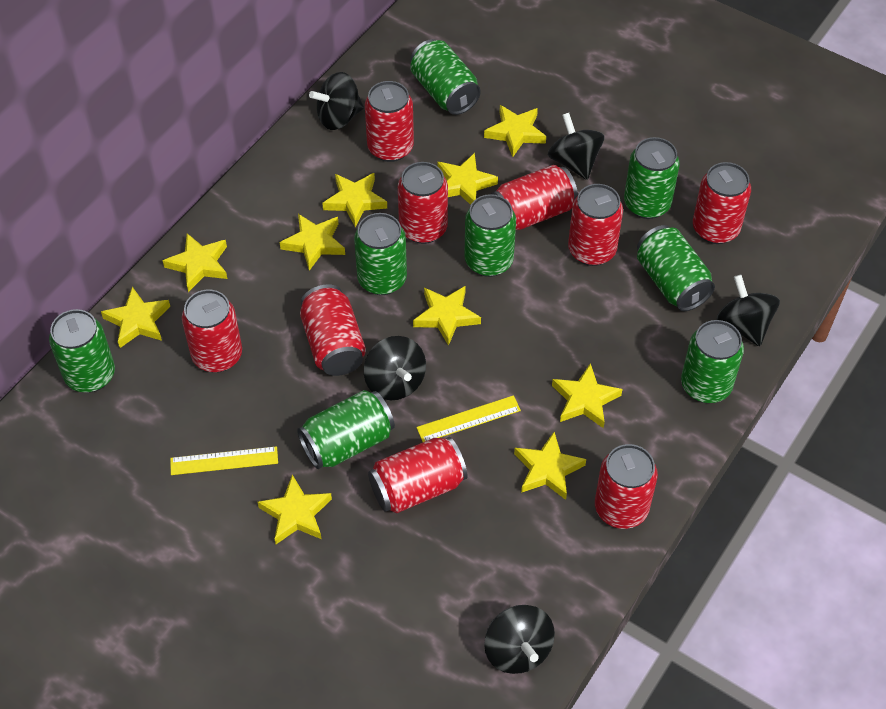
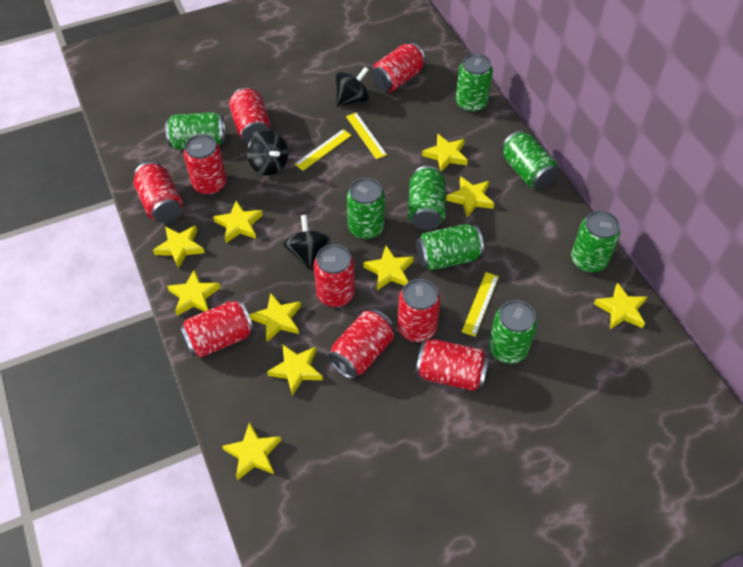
black spinning top: 5 -> 3
yellow ruler: 2 -> 3

